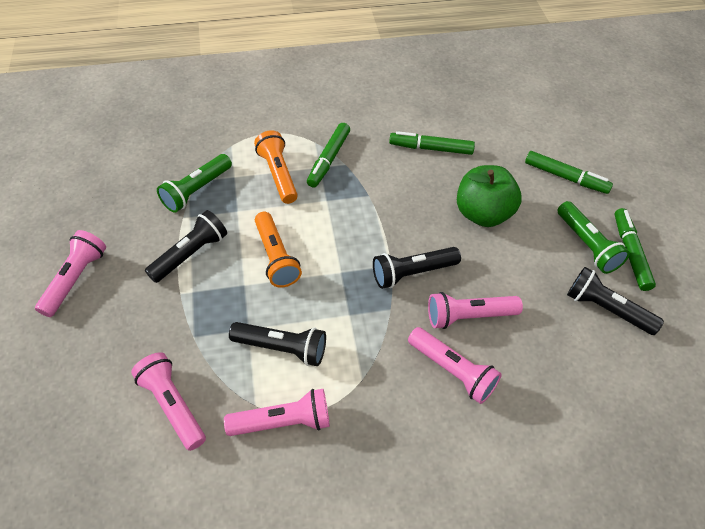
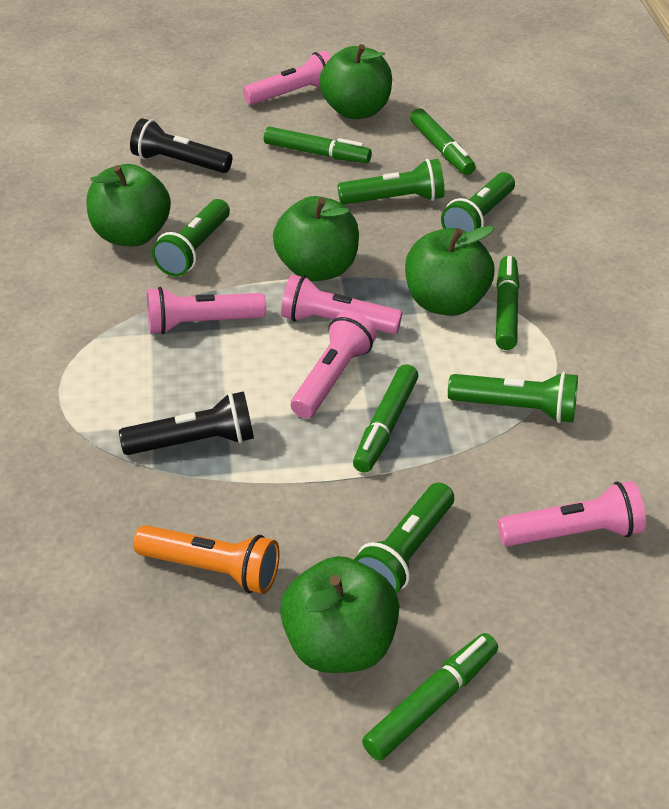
black flashlight: 4 -> 2
green apple: 1 -> 5
green flashlight: 2 -> 5
green marker: 4 -> 5
orange flashlight: 2 -> 1

